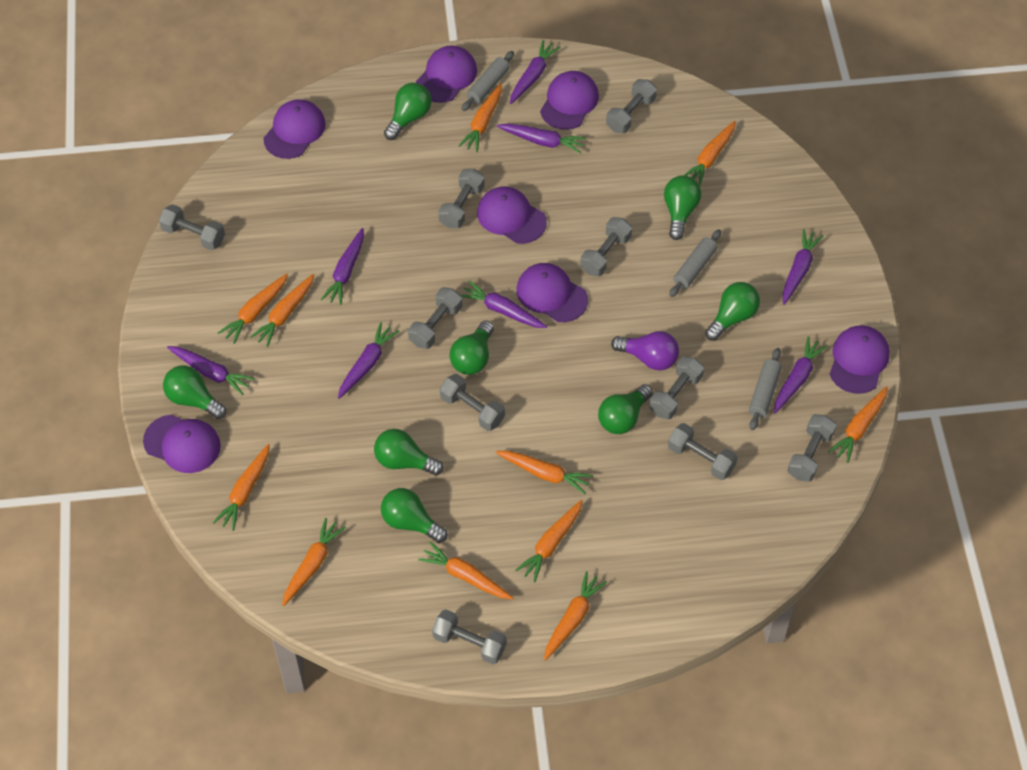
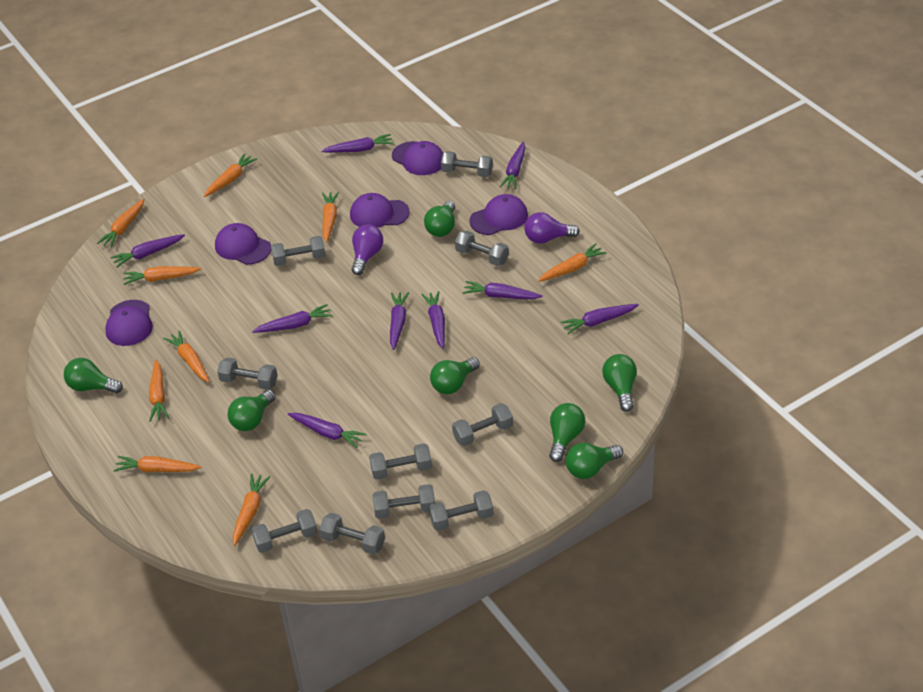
green light bulb: 8 -> 7
grey rolling pin: 3 -> 0
orange carrot: 11 -> 9
purple cap: 7 -> 5
purple carrot: 8 -> 9
purple light bulb: 1 -> 2

